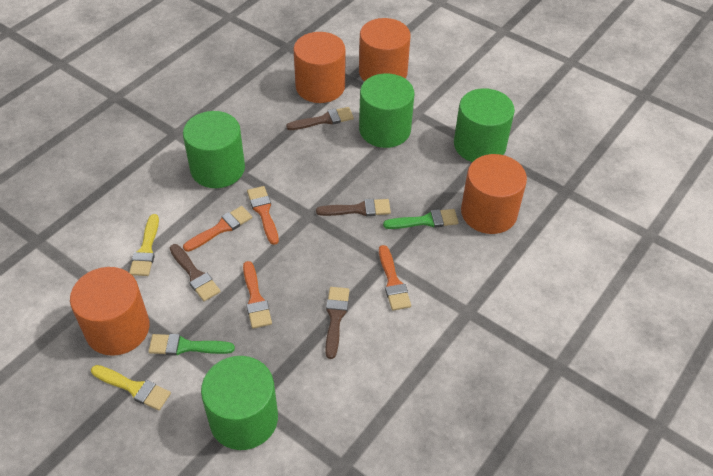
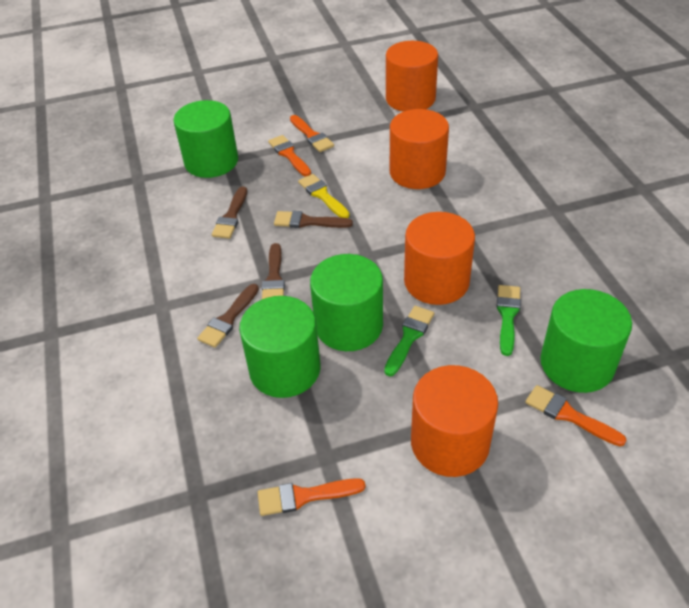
yellow brush: 2 -> 1

